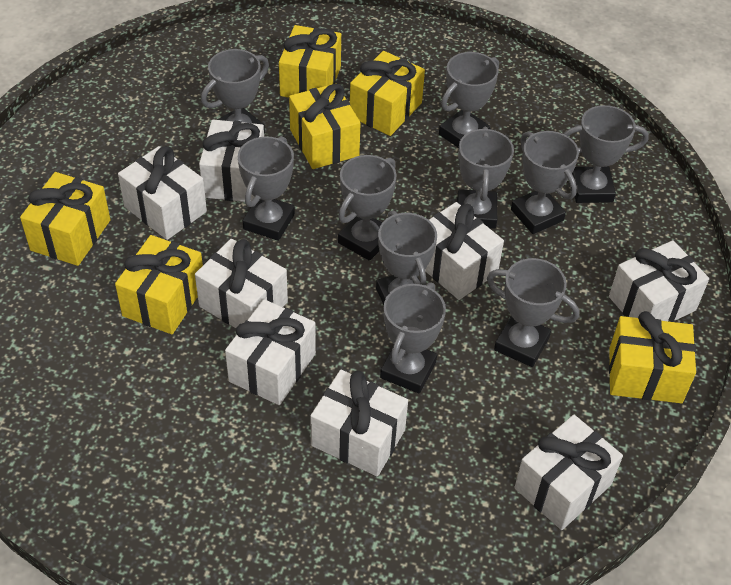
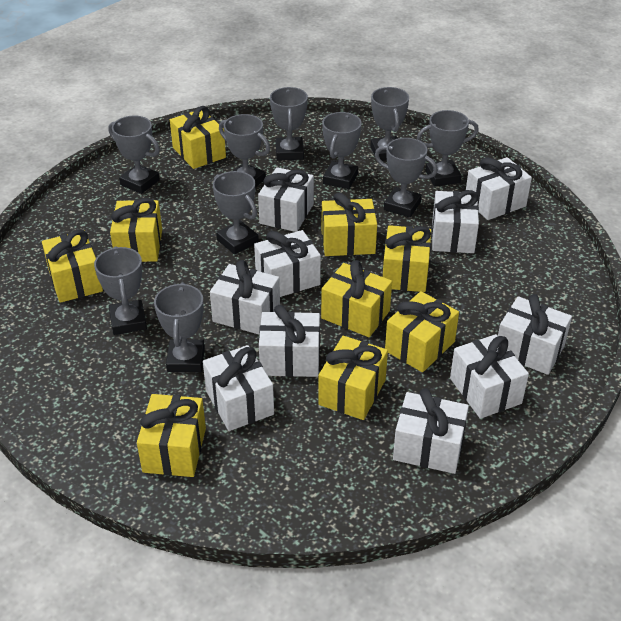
white gift: 8 -> 10
yellow gift: 6 -> 9

